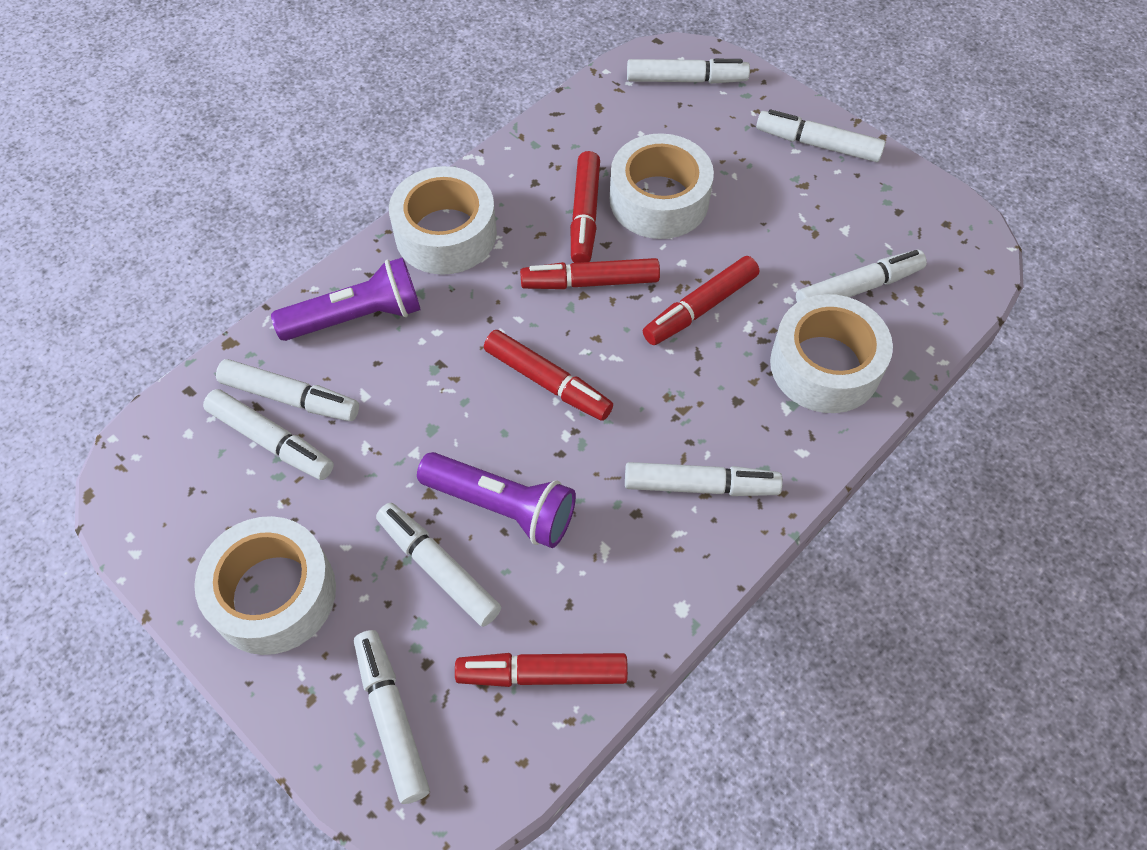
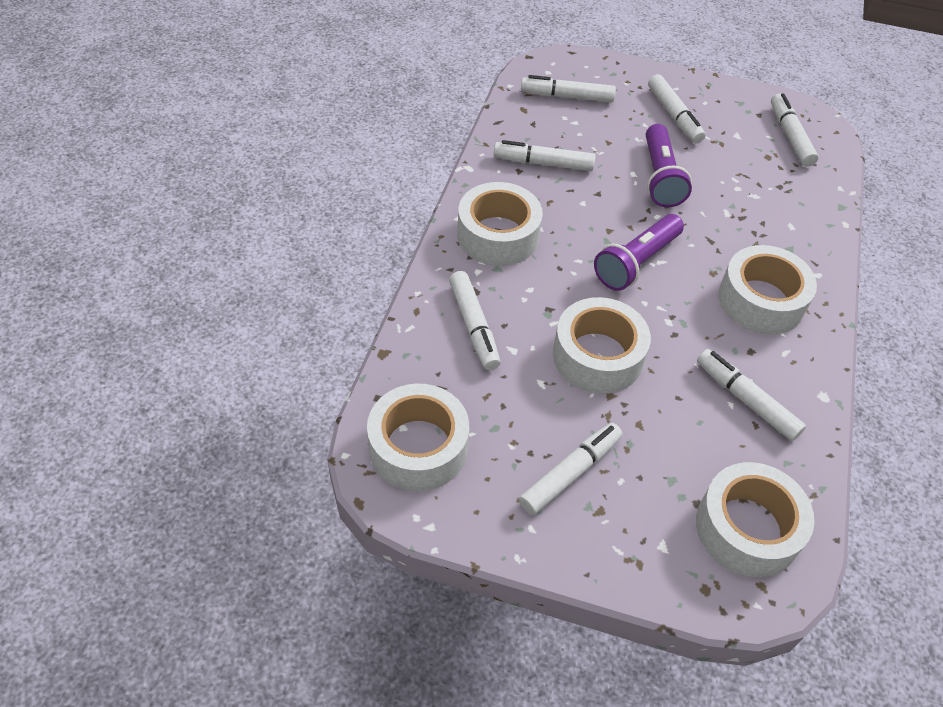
red marker: 5 -> 0
white marker: 8 -> 7
white tape: 4 -> 5

